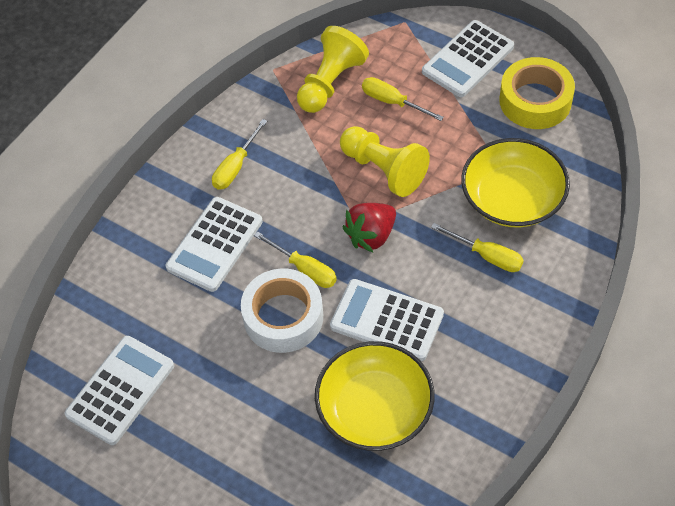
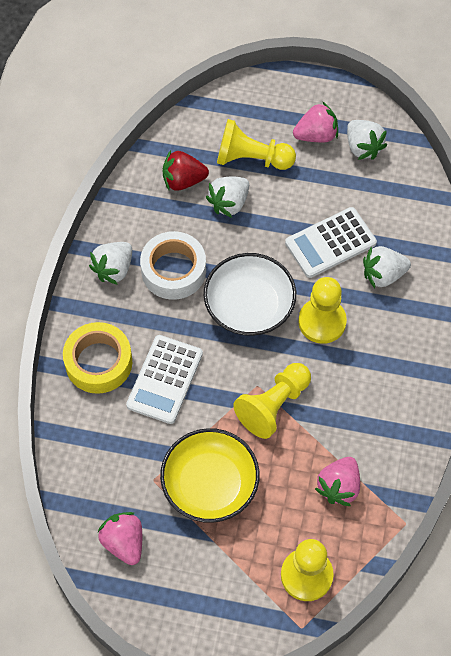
pink strawberry: 0 -> 3
white bowl: 0 -> 1
white calculator: 4 -> 2
white strawberry: 0 -> 4
yellow bowl: 2 -> 1
yellow pawn: 2 -> 4
yellow screwdriver: 4 -> 0

